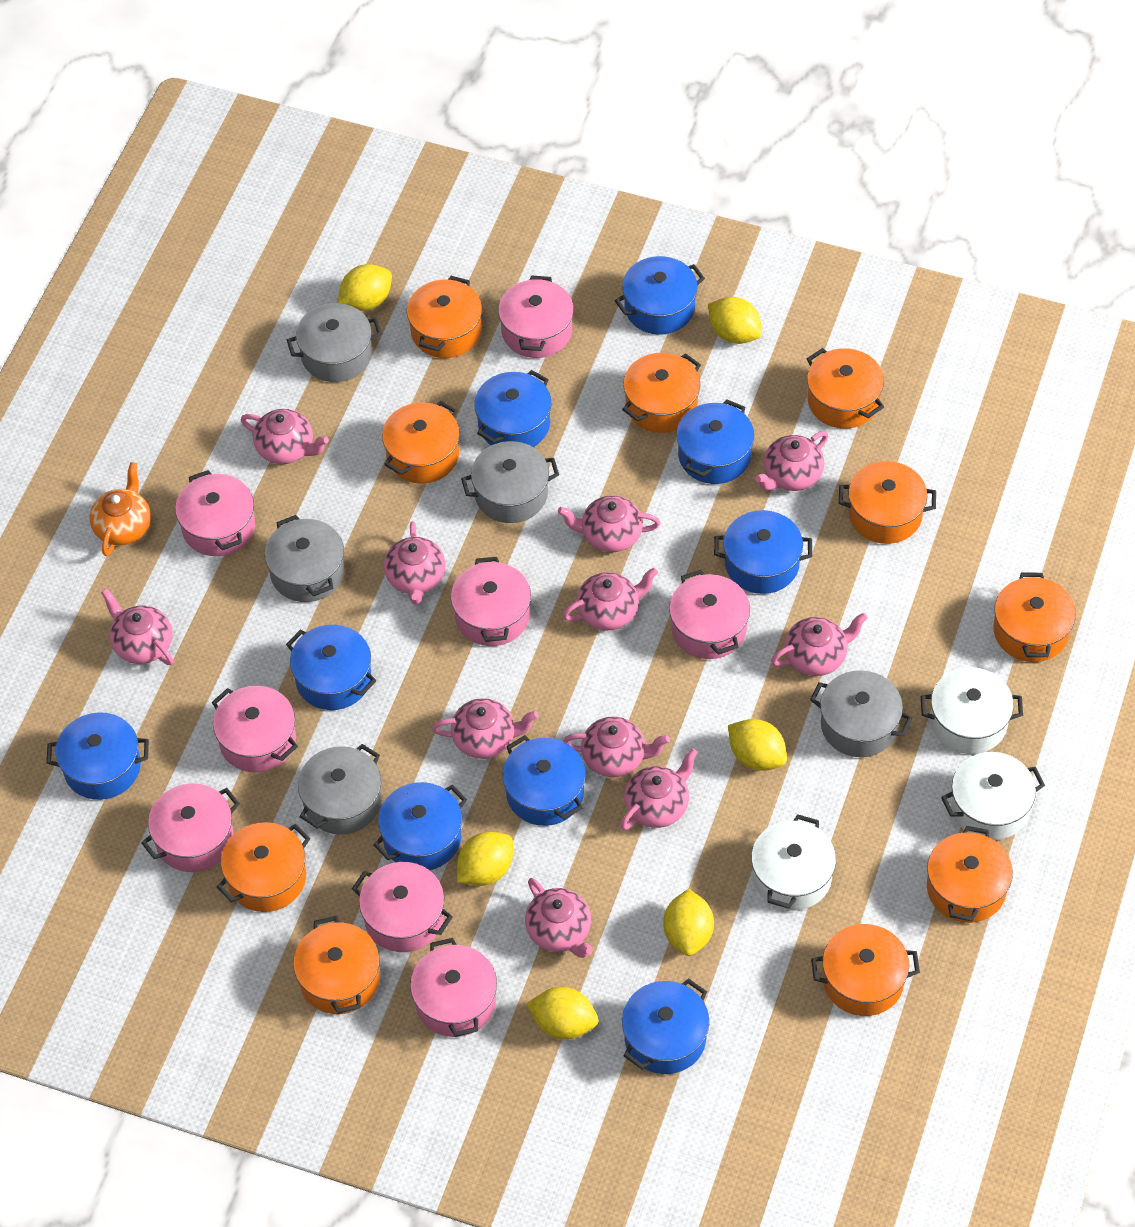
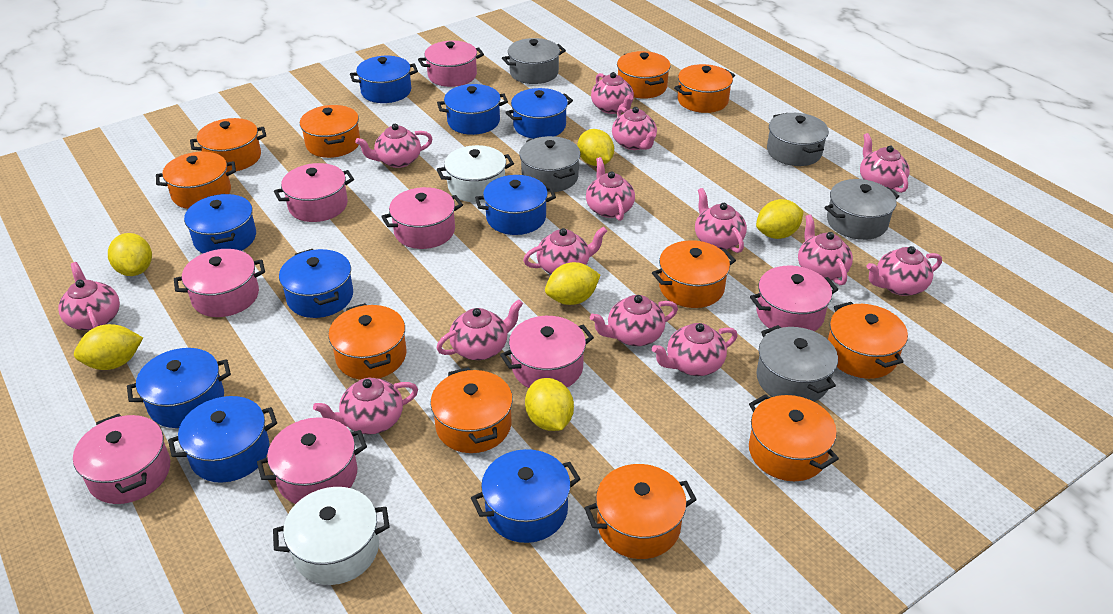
orange pot: 10 -> 11
orange teapot: 1 -> 0
pink teapot: 11 -> 14
white pot: 3 -> 2

